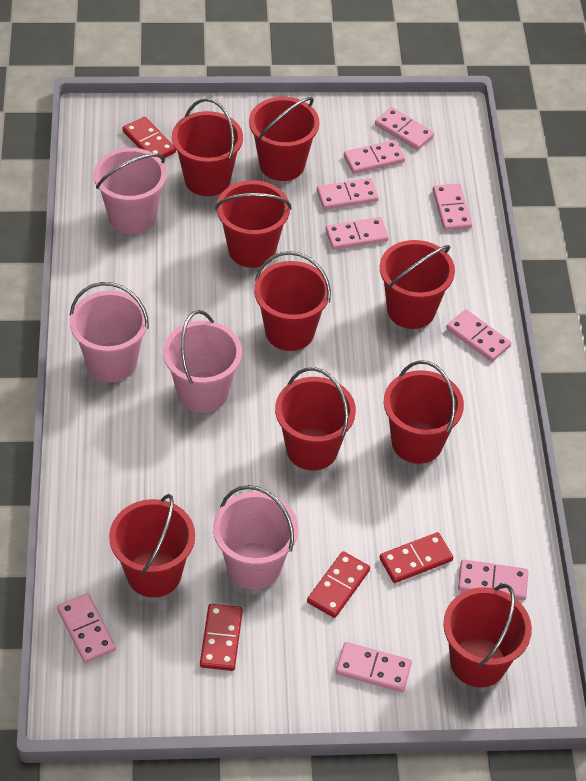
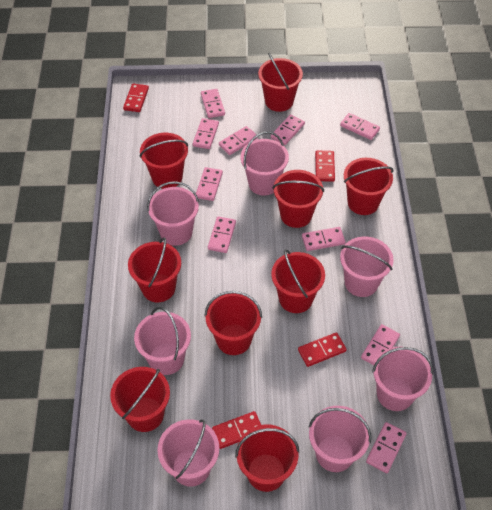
pink bucket: 4 -> 7
pink domino: 9 -> 10

